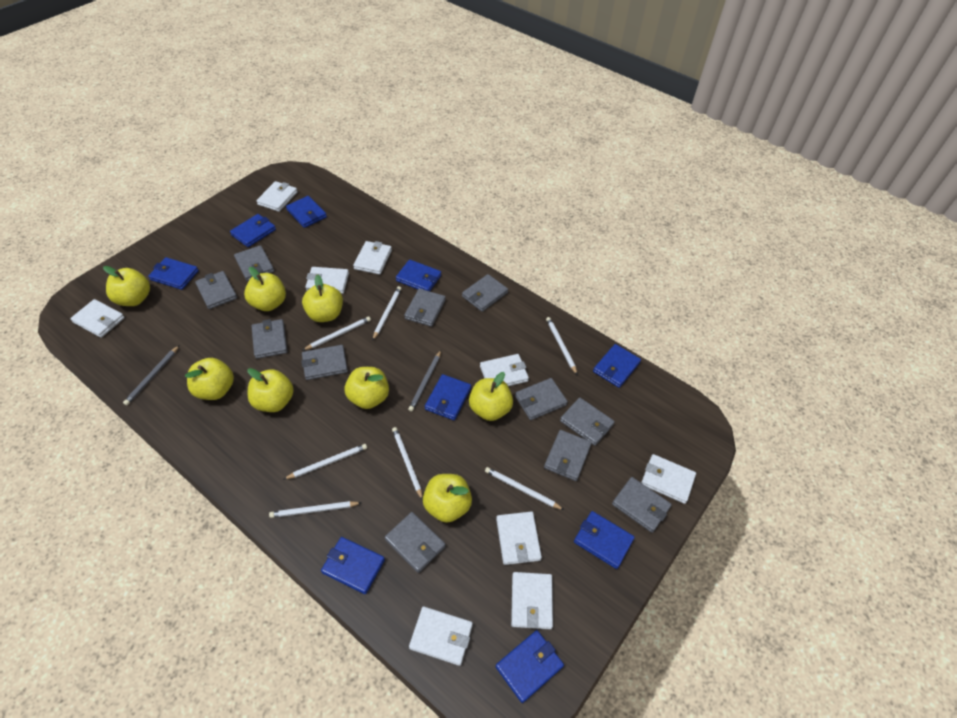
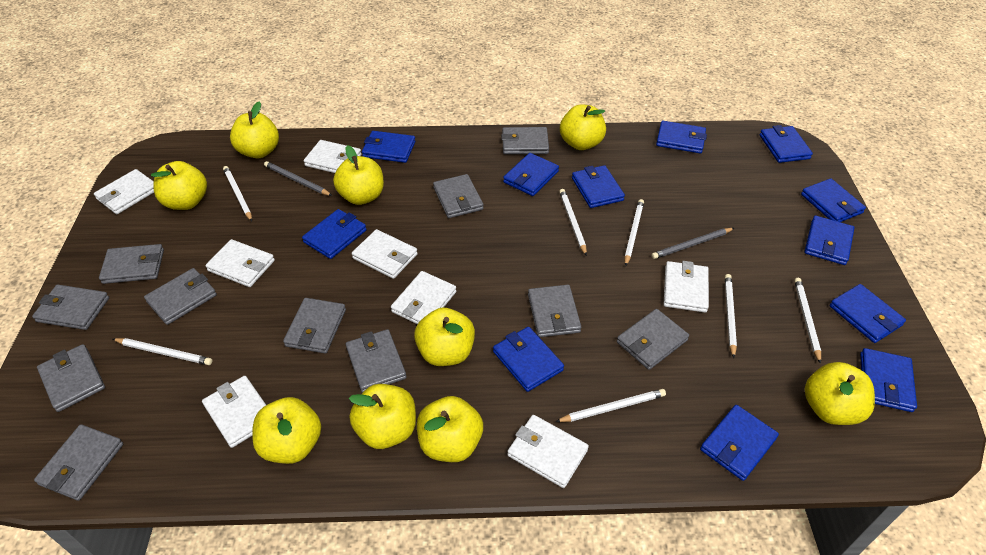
blue wallet: 9 -> 12
white wallet: 9 -> 8
yellow apple: 8 -> 9

